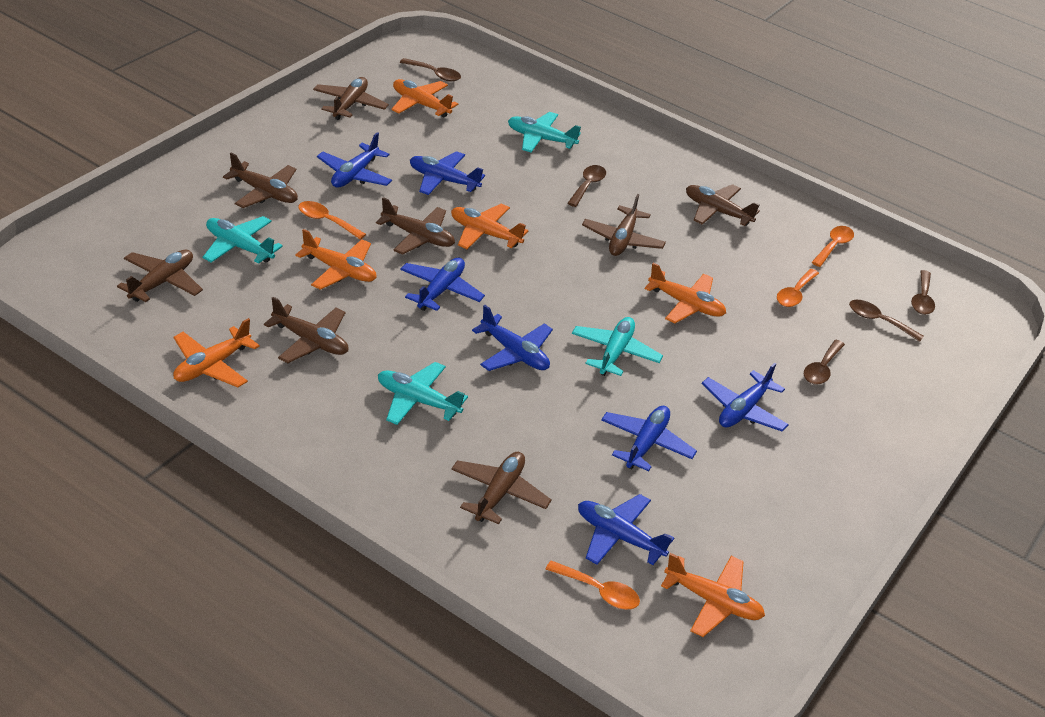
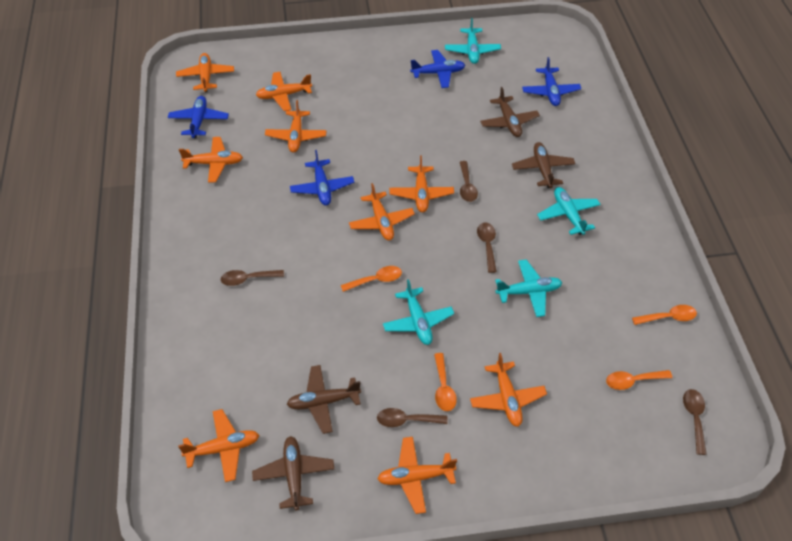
blue plane: 7 -> 4
brown plane: 8 -> 4
orange plane: 6 -> 9

